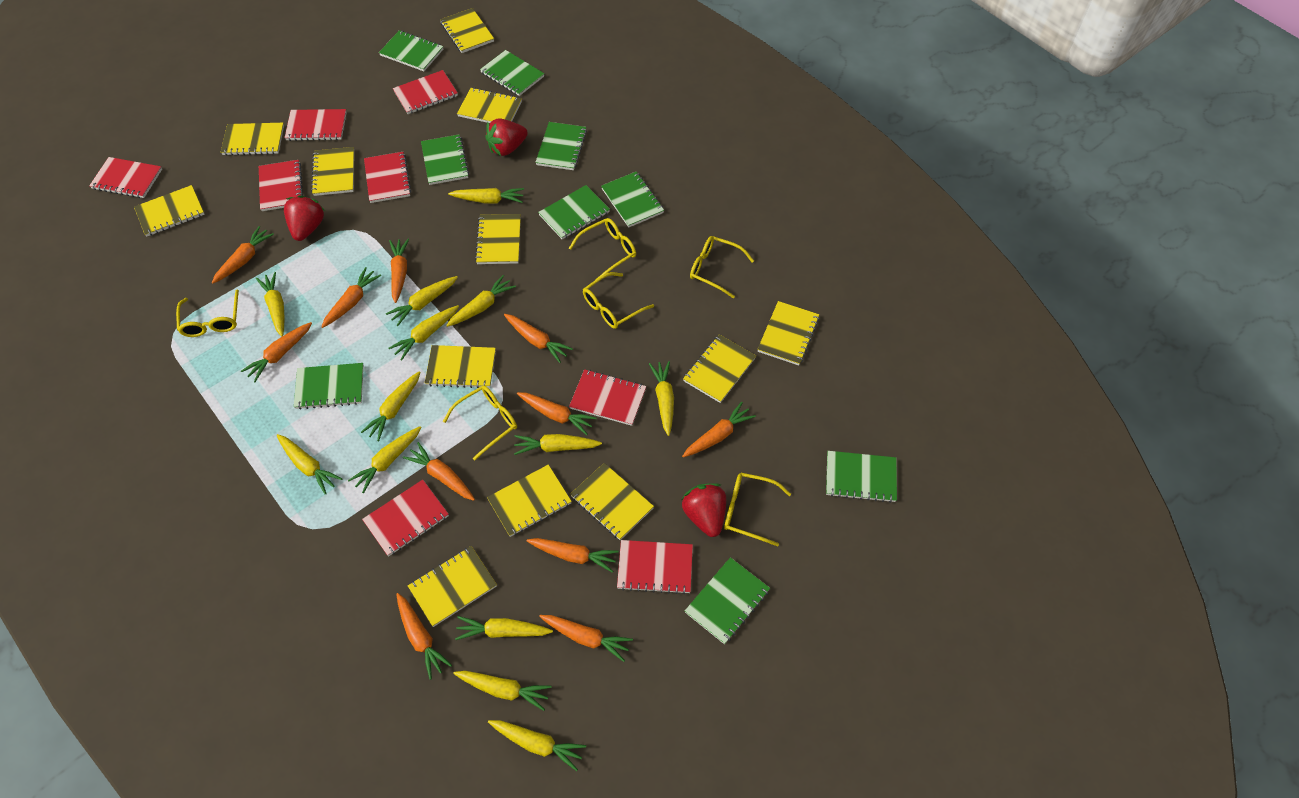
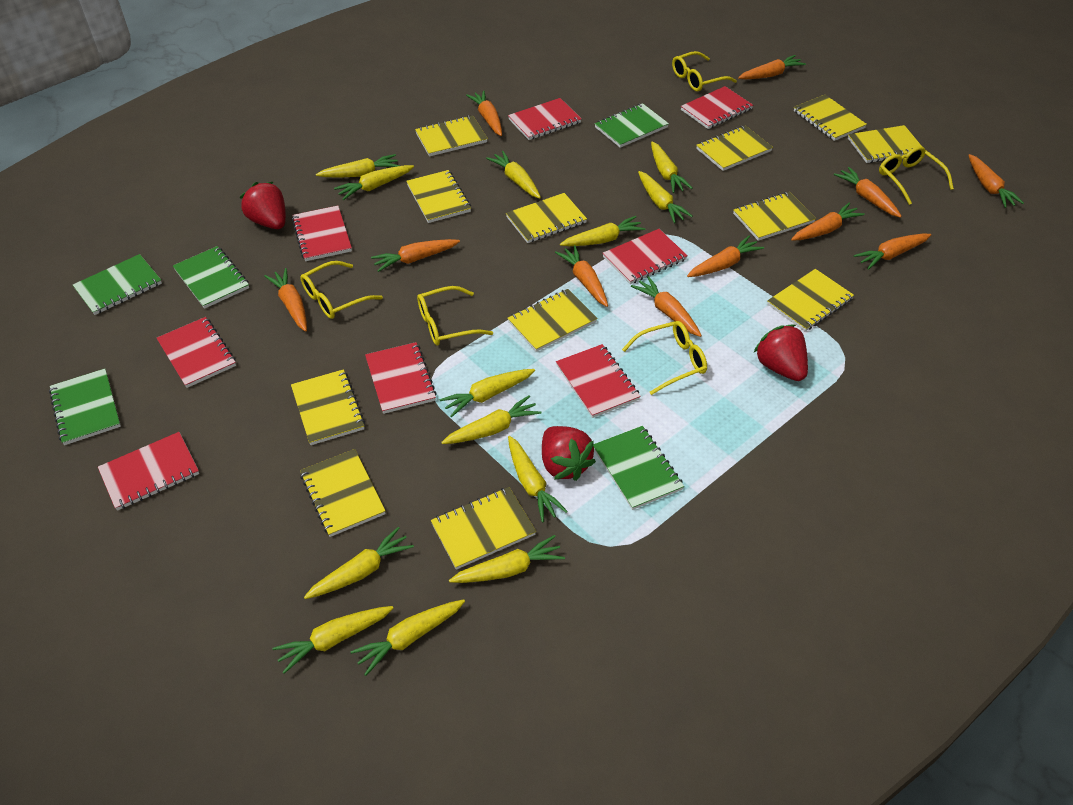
green notebook: 9 -> 5
yellow glasses: 6 -> 5

